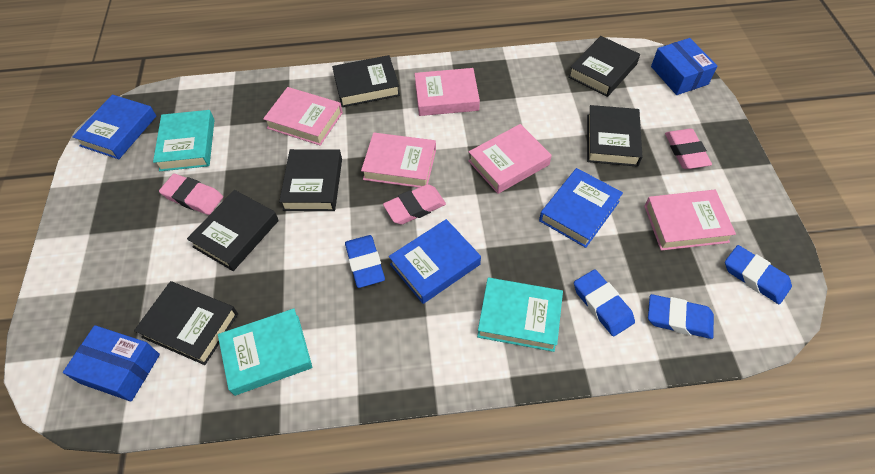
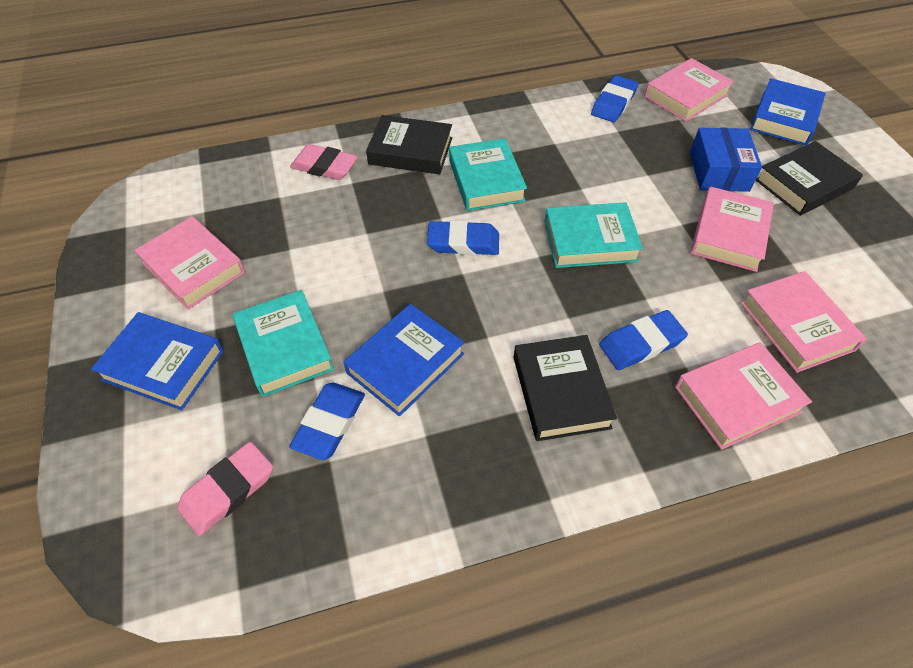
black book: 6 -> 3
blue box: 2 -> 1
pink eraser: 3 -> 2

